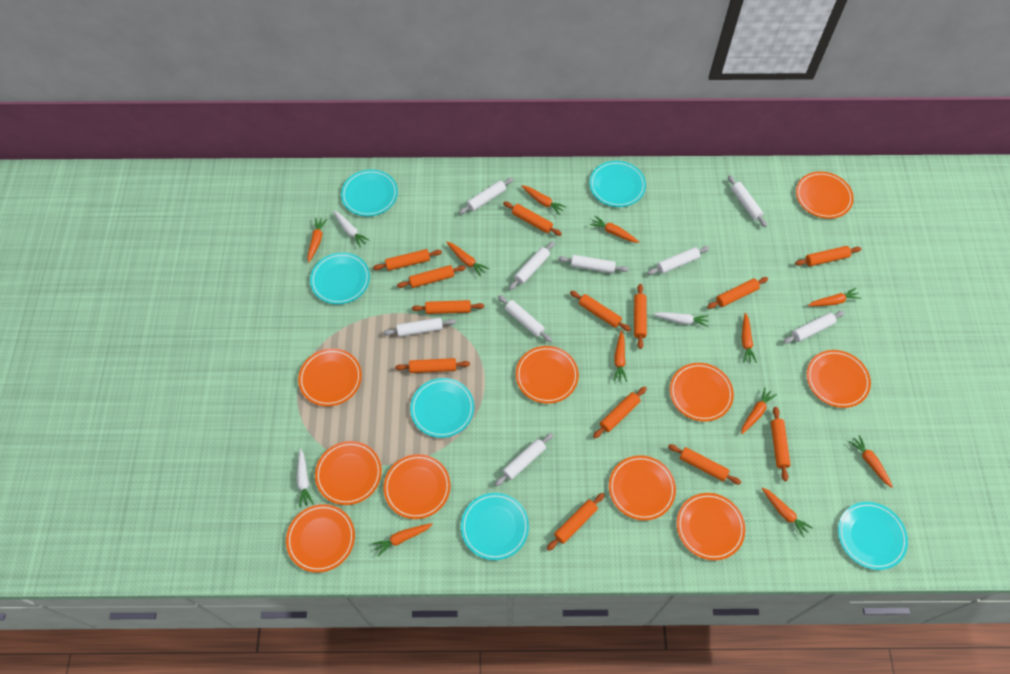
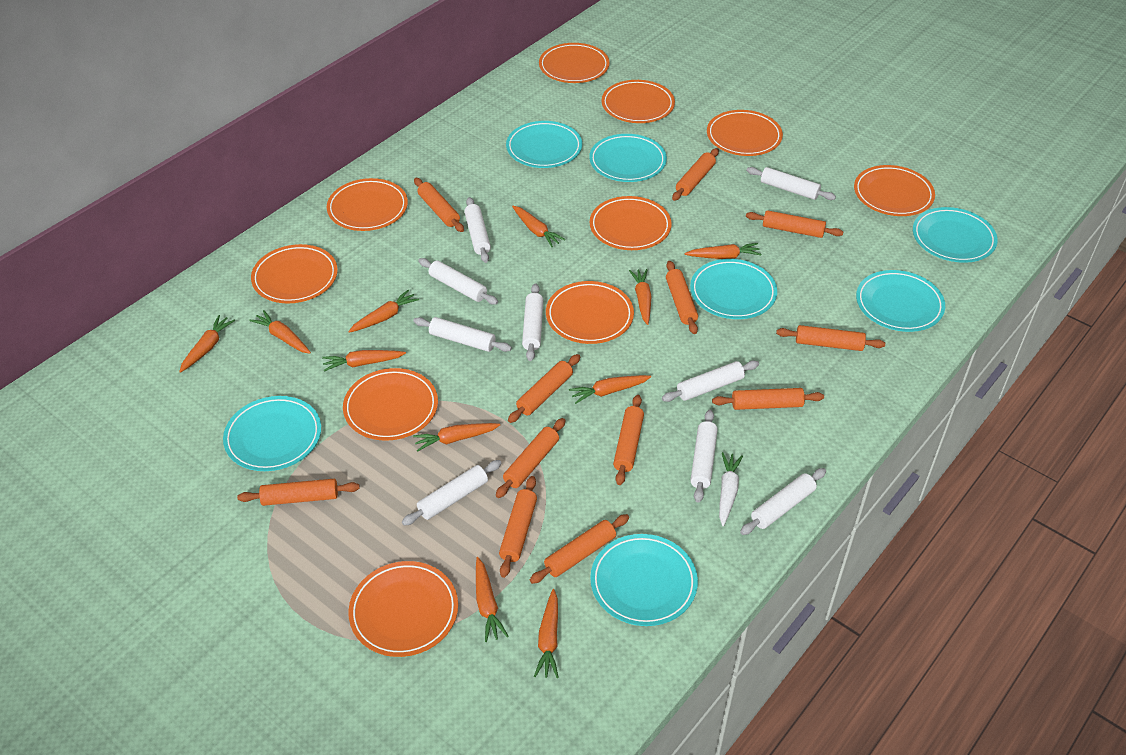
orange rolling pin: 13 -> 12
turquoise plate: 6 -> 7
white carrot: 3 -> 1

